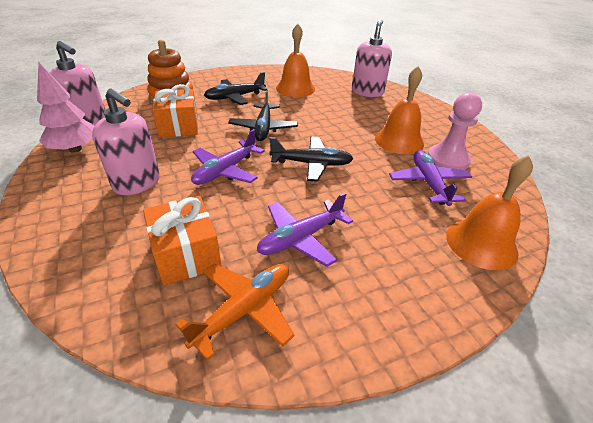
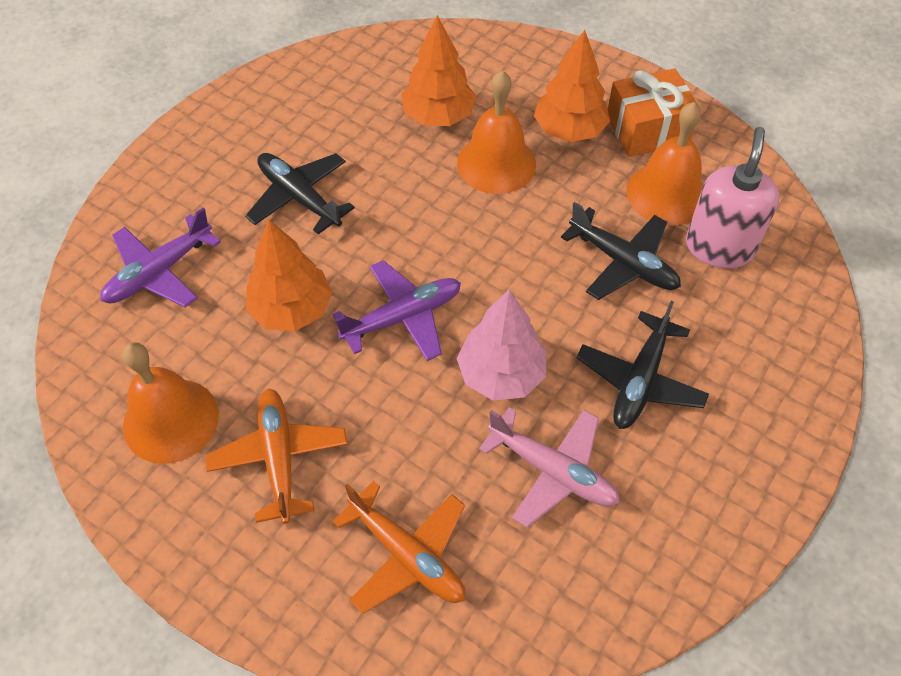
orange gift: 2 -> 1
orange plane: 1 -> 2
orange stacking toy: 1 -> 0
orange tree: 0 -> 3
pink pawn: 1 -> 0
pink plane: 0 -> 1
pink soap dispenser: 3 -> 1
purple plane: 3 -> 2

